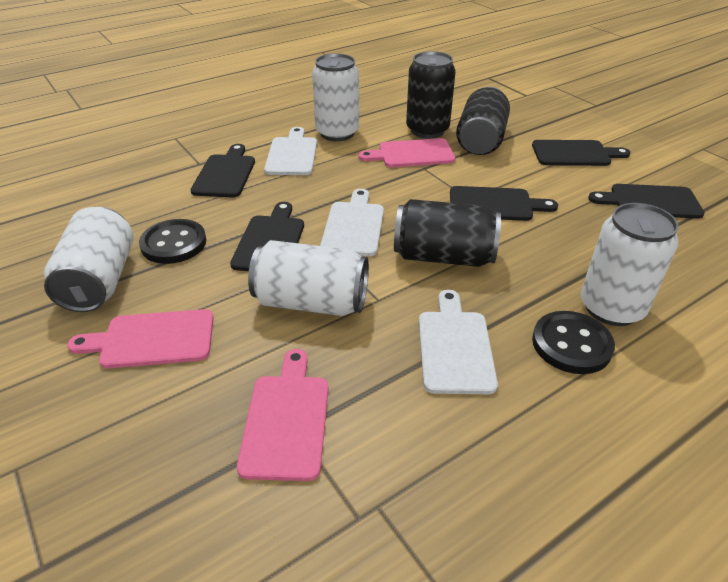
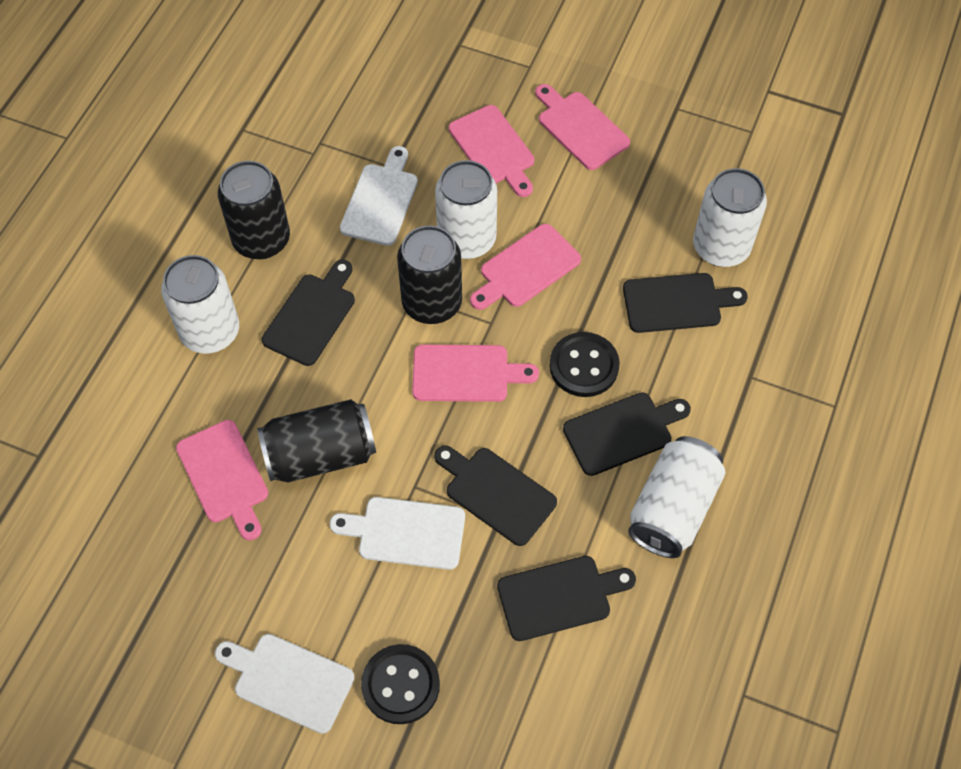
pink cutting board: 3 -> 5

